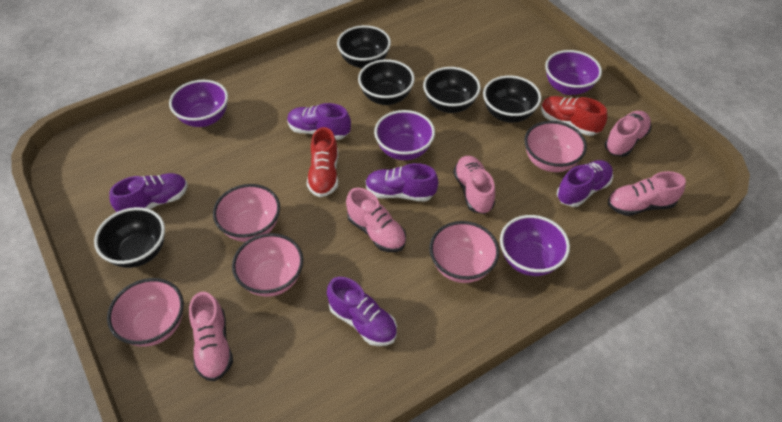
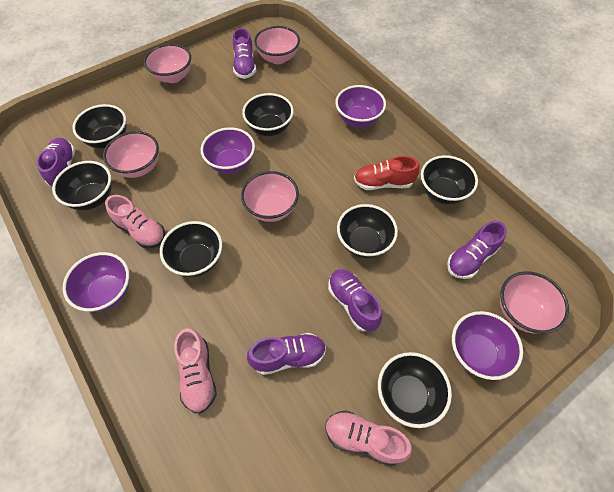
black bowl: 5 -> 7
pink shoe: 5 -> 3
red shoe: 2 -> 1

